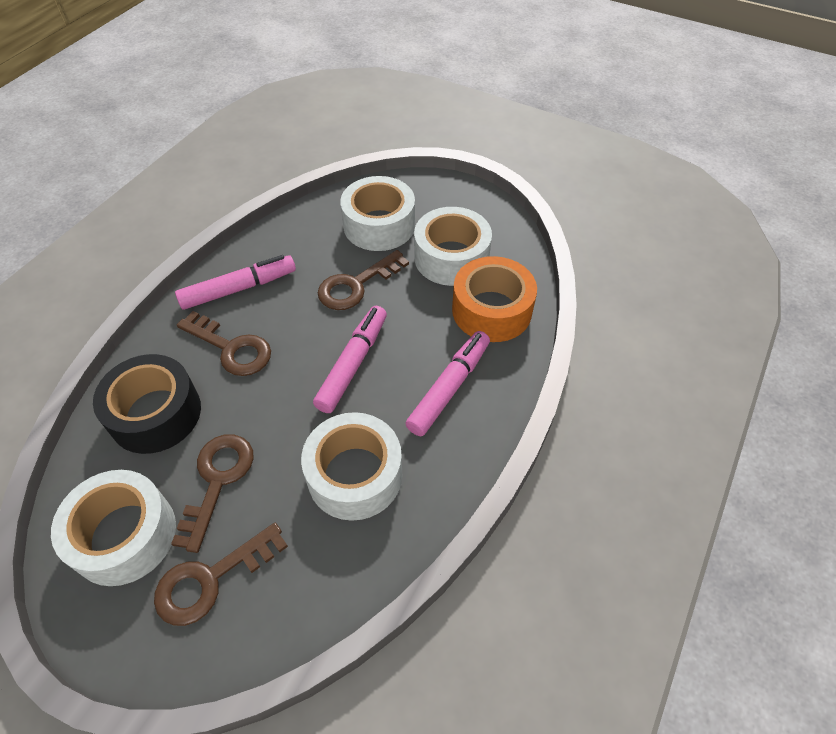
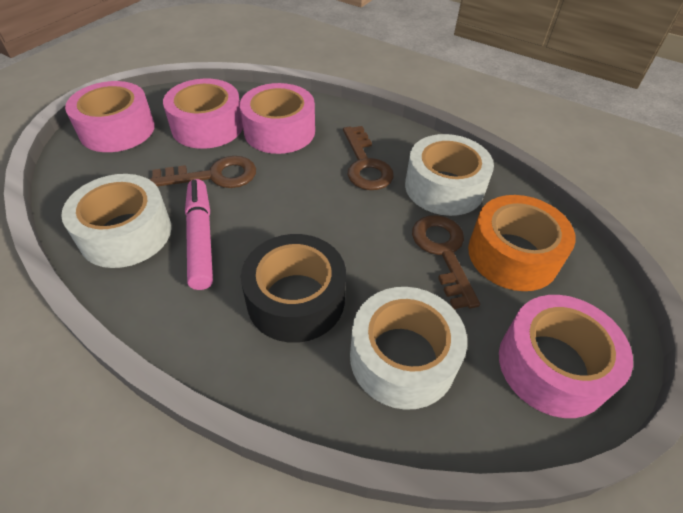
brown key: 4 -> 3
pink marker: 3 -> 1
pink tape: 0 -> 4
white tape: 4 -> 3

